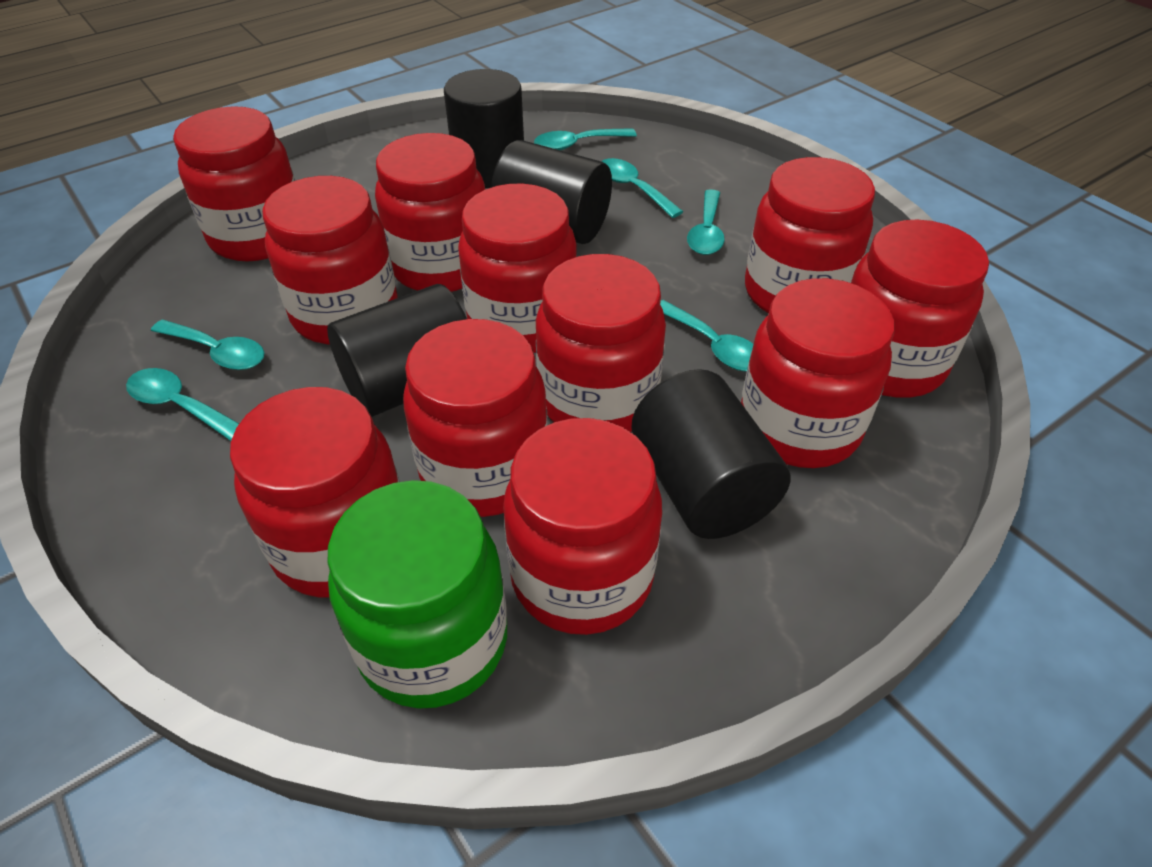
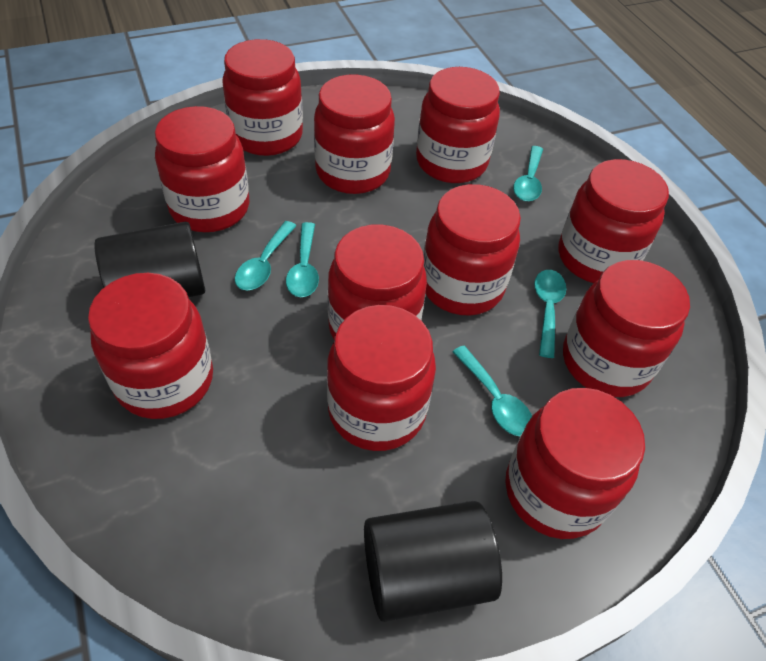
black cylinder: 4 -> 2
green jar: 1 -> 0
turquoise spoon: 6 -> 5

